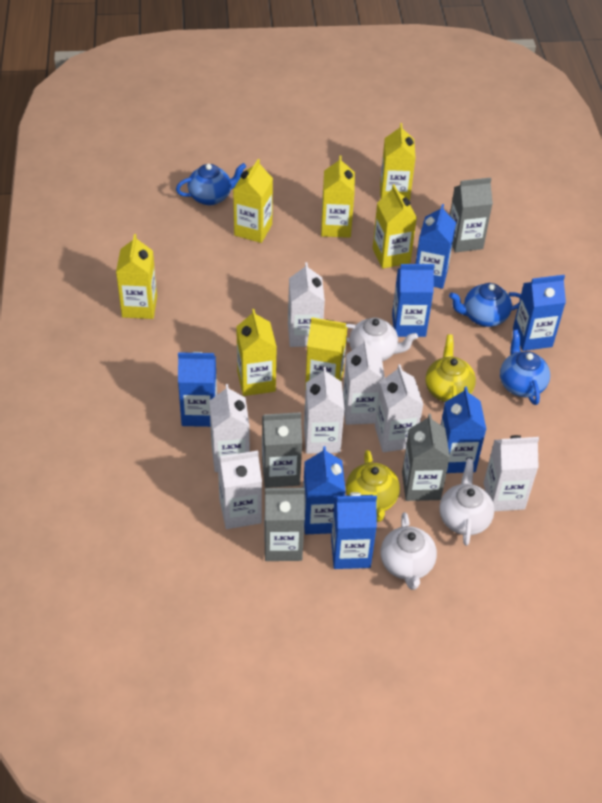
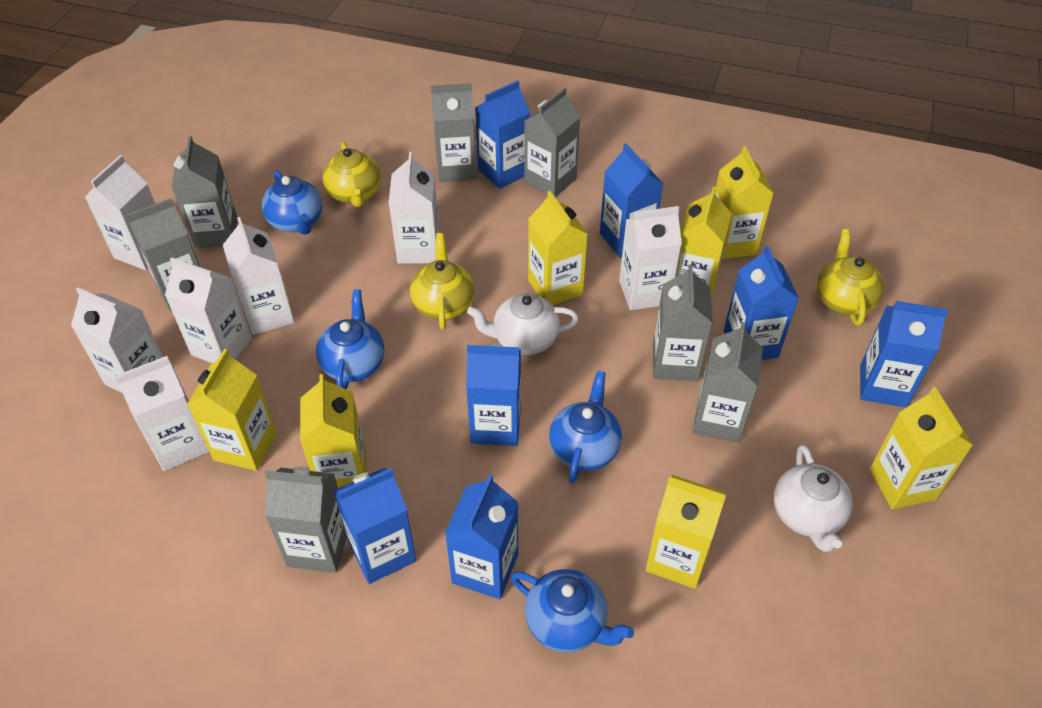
blue teapot: 3 -> 4
grey carton: 4 -> 7
white teapot: 3 -> 2
yellow teapot: 2 -> 3

